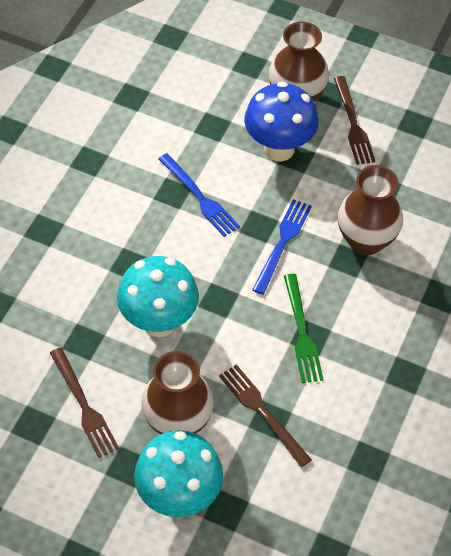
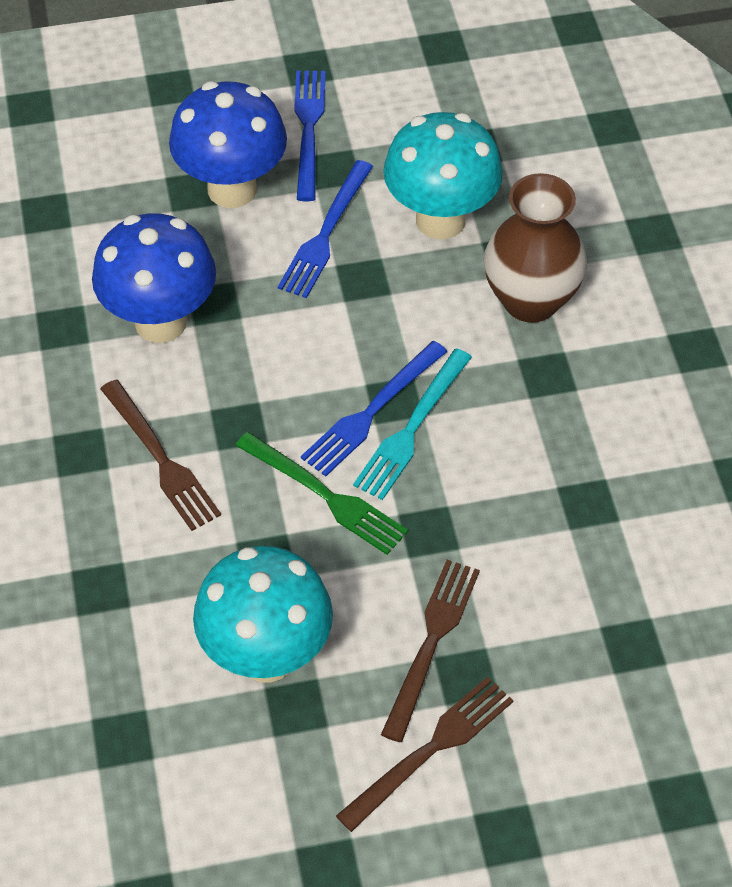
blue fork: 2 -> 3
blue mushroom: 1 -> 2
brown vase: 3 -> 1
turquoise fork: 0 -> 1

